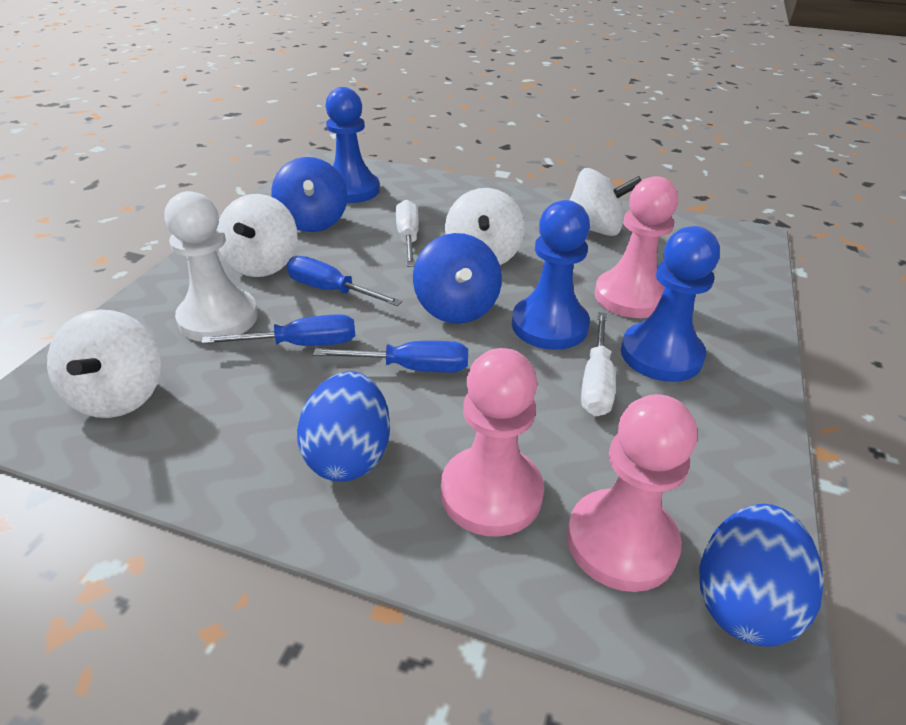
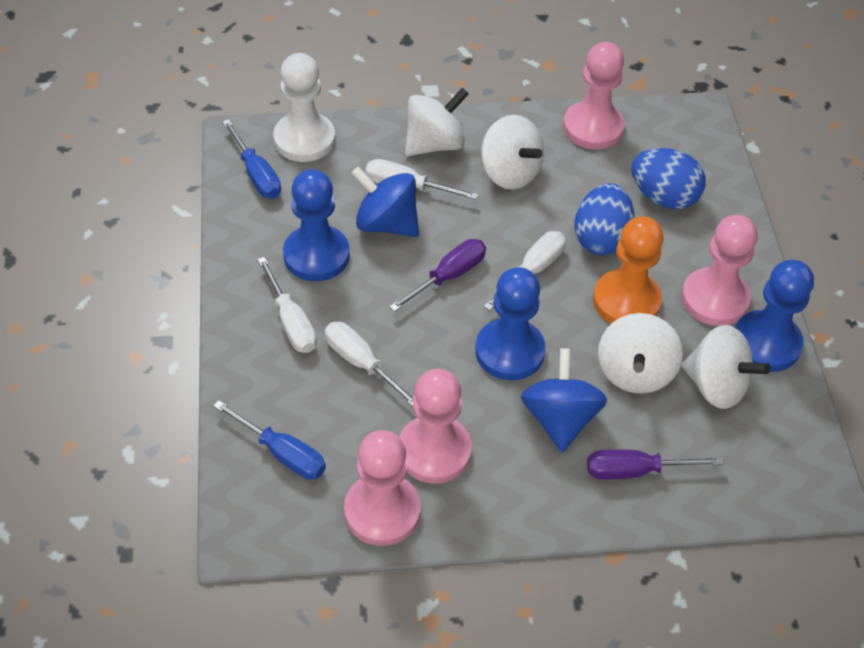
blue screwdriver: 3 -> 2
orange pawn: 0 -> 1
pink pawn: 3 -> 4
purple screwdriver: 0 -> 2
white screwdriver: 2 -> 4

